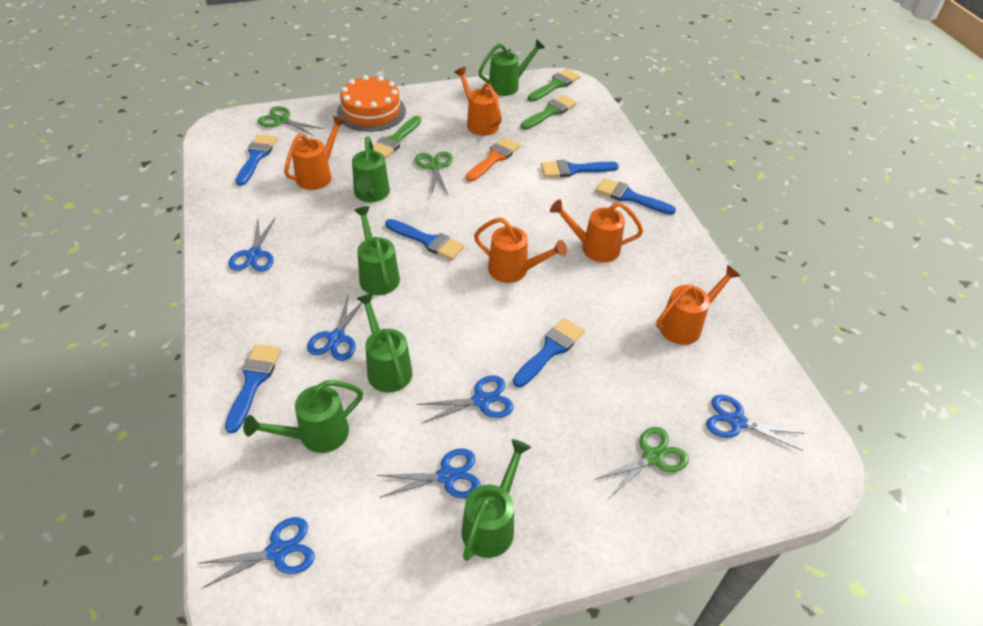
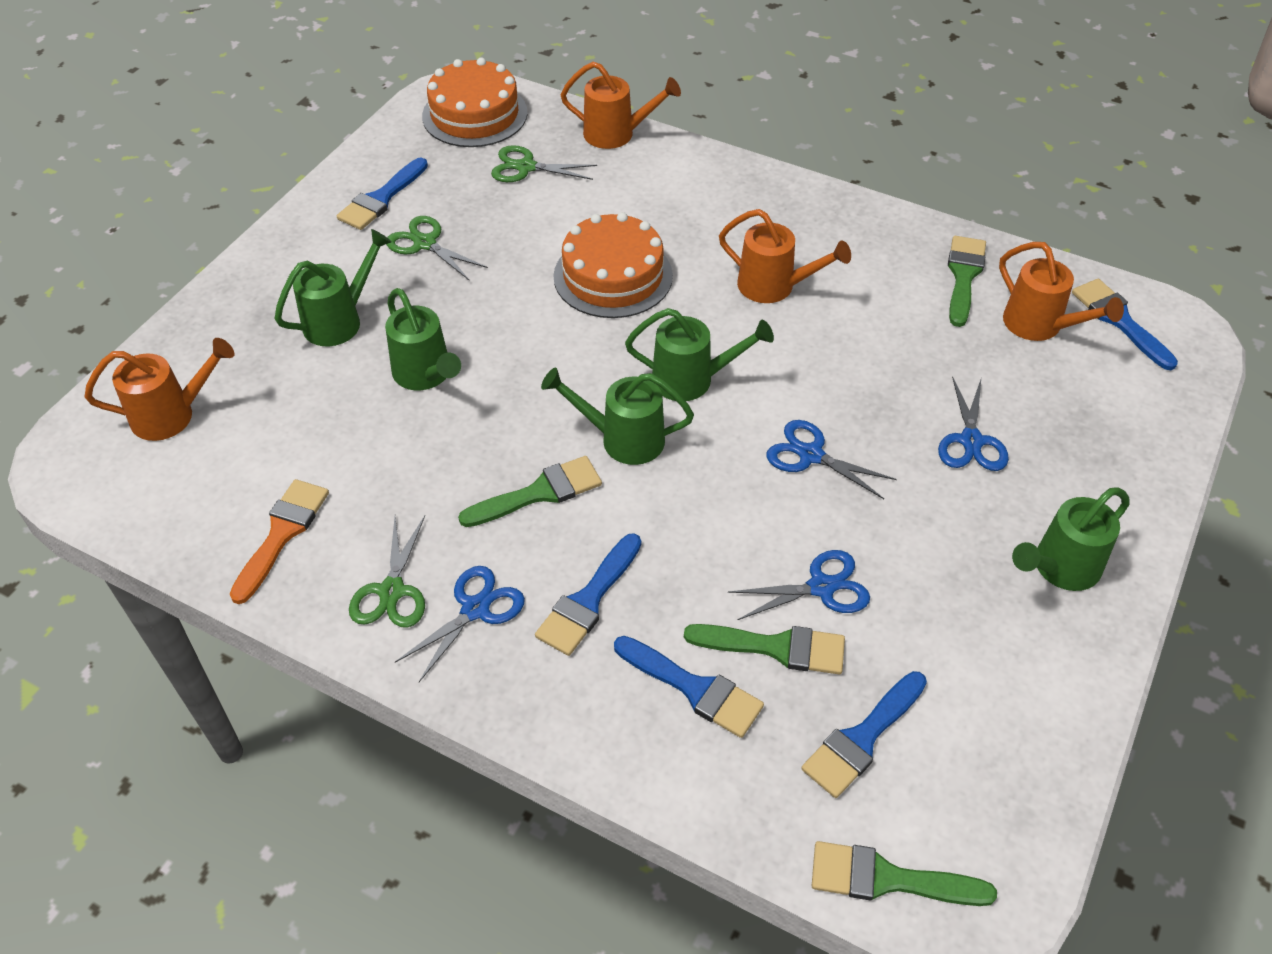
blue brush: 6 -> 5
blue scissors: 6 -> 4
green brush: 3 -> 4
green watering can: 6 -> 5
orange cake: 1 -> 2
orange watering can: 5 -> 4

